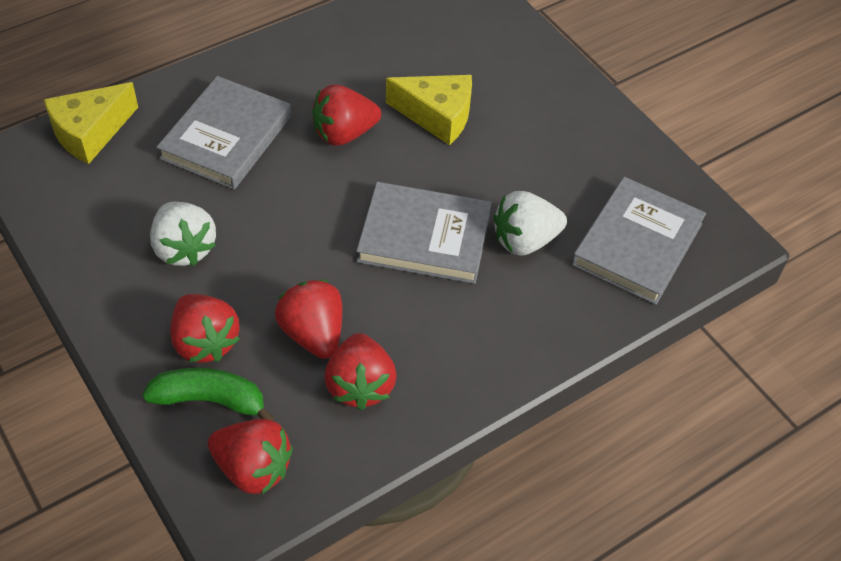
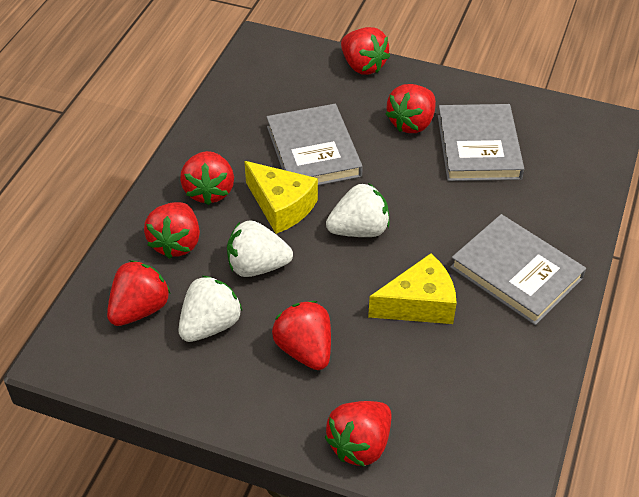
green banana: 1 -> 0
red strawberry: 5 -> 7
white strawberry: 2 -> 3

